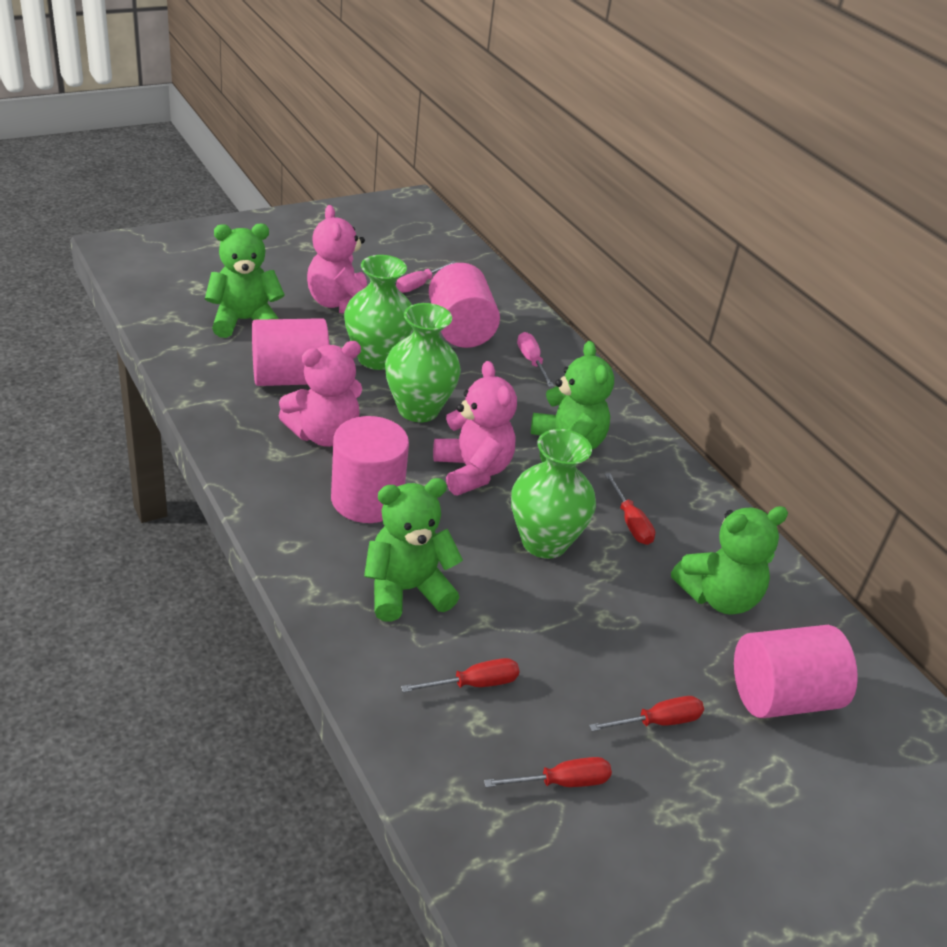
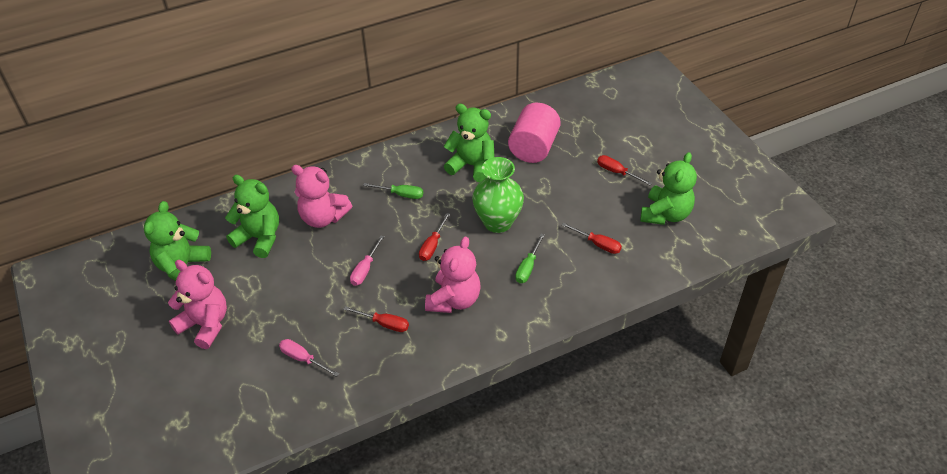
green screwdriver: 0 -> 2
green vase: 3 -> 1
pink cylinder: 4 -> 1

